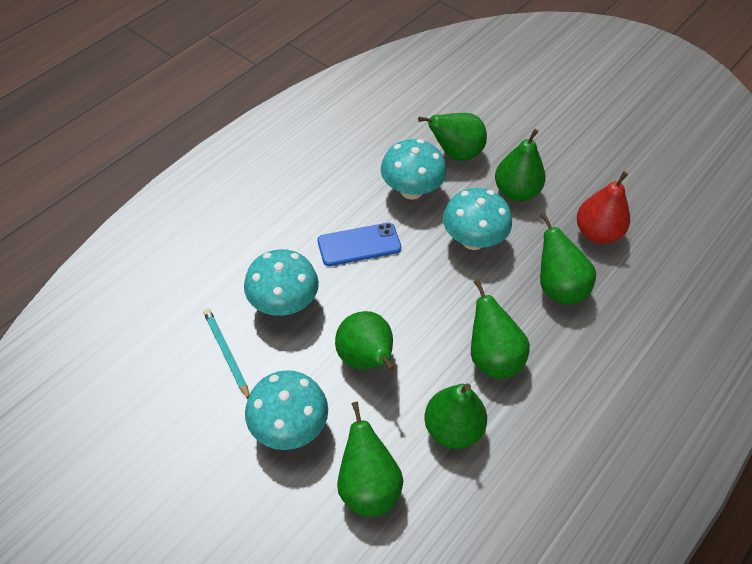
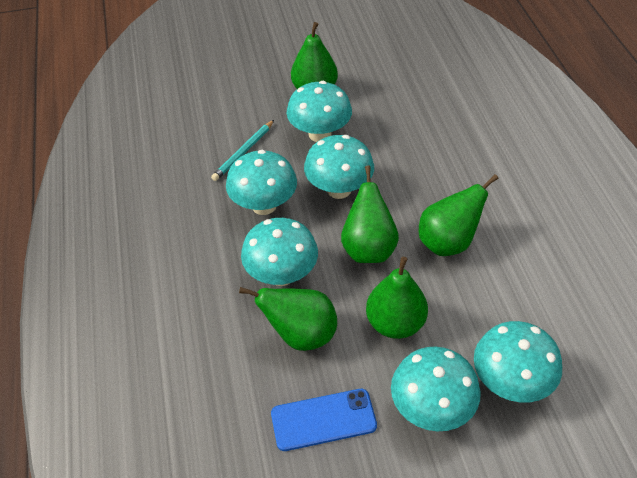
green pear: 7 -> 5
red pear: 1 -> 0
turquoise mushroom: 4 -> 6

